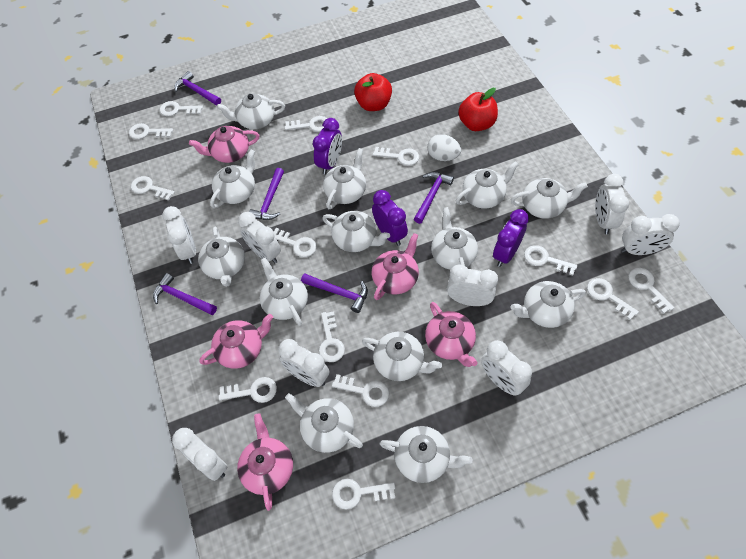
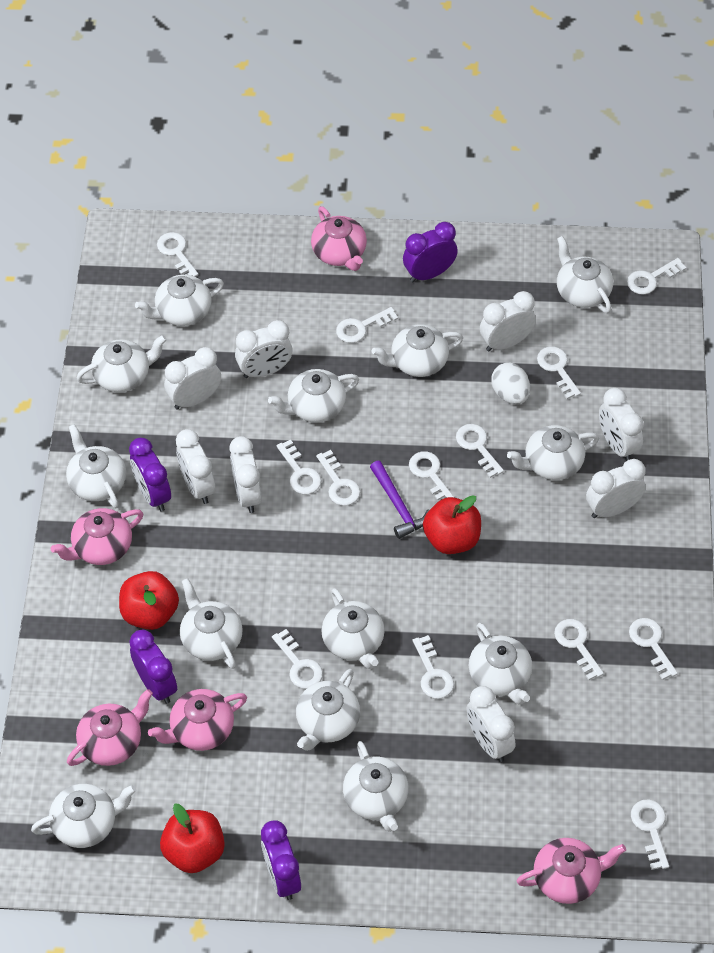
purple clock: 3 -> 4
purple hammer: 5 -> 1
red apple: 2 -> 3

